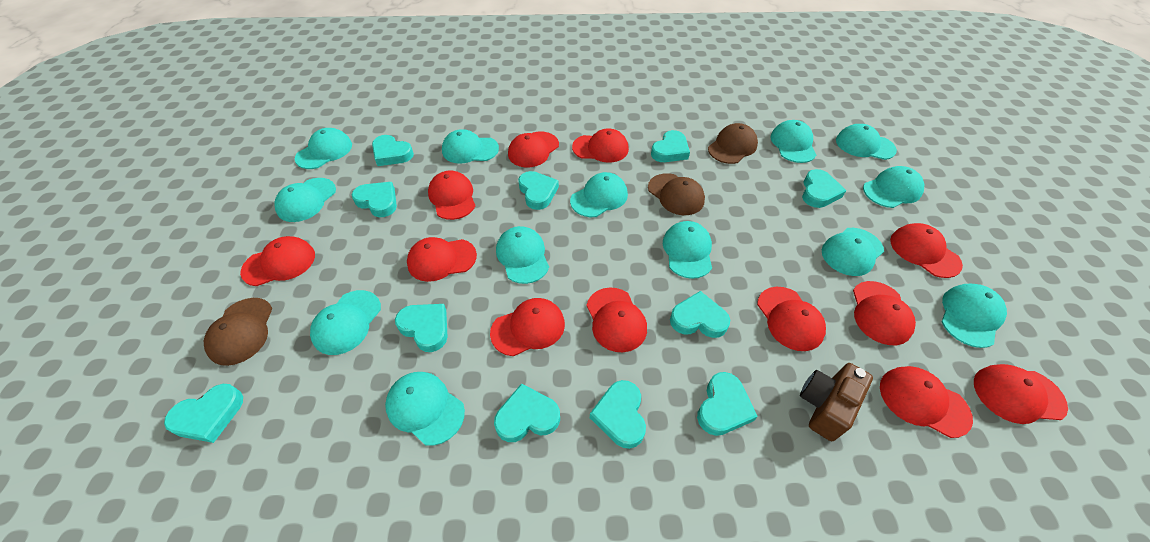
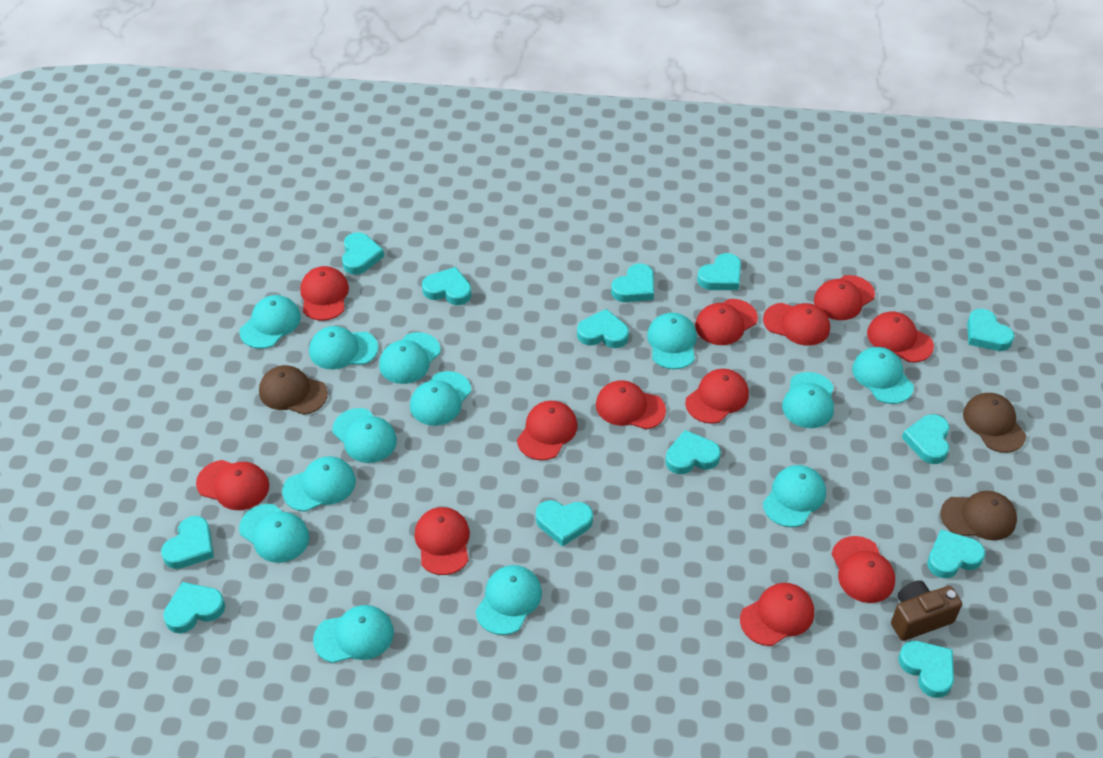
turquoise heart: 11 -> 13

